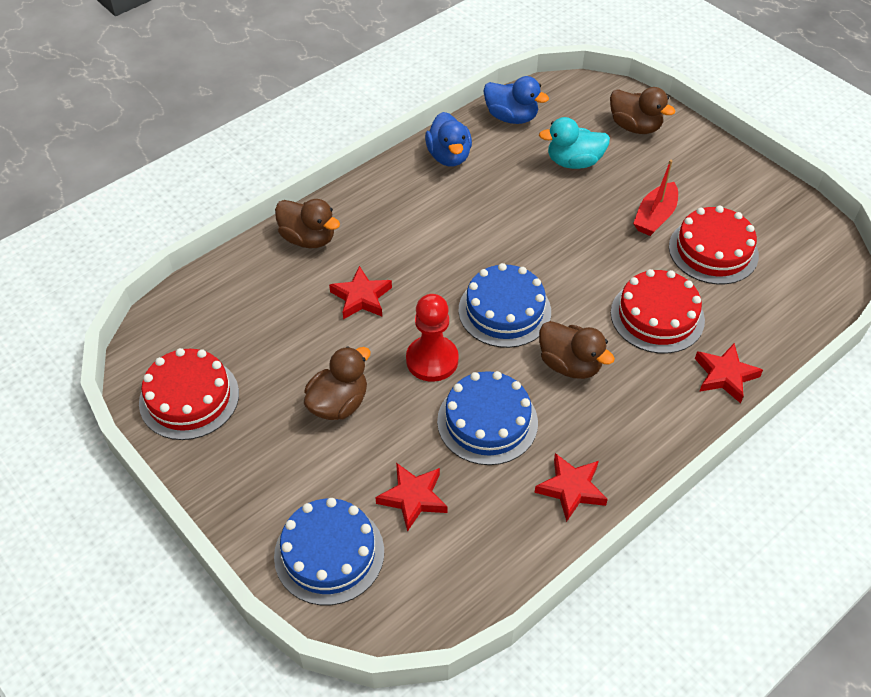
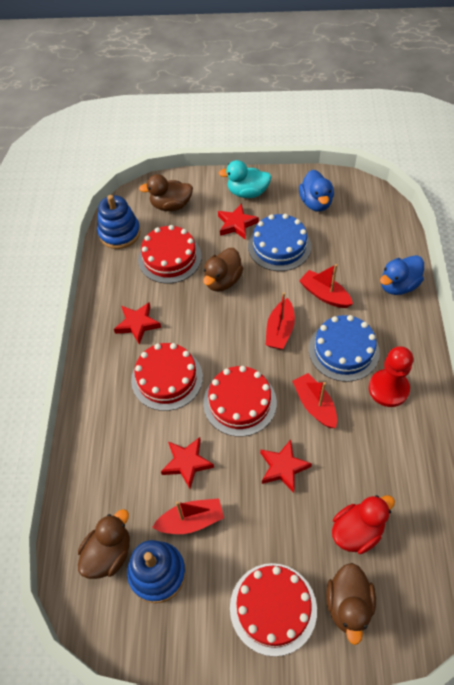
blue cake: 3 -> 2
blue stacking toy: 0 -> 2
red boat: 1 -> 4
red cake: 3 -> 4
red duck: 0 -> 1

